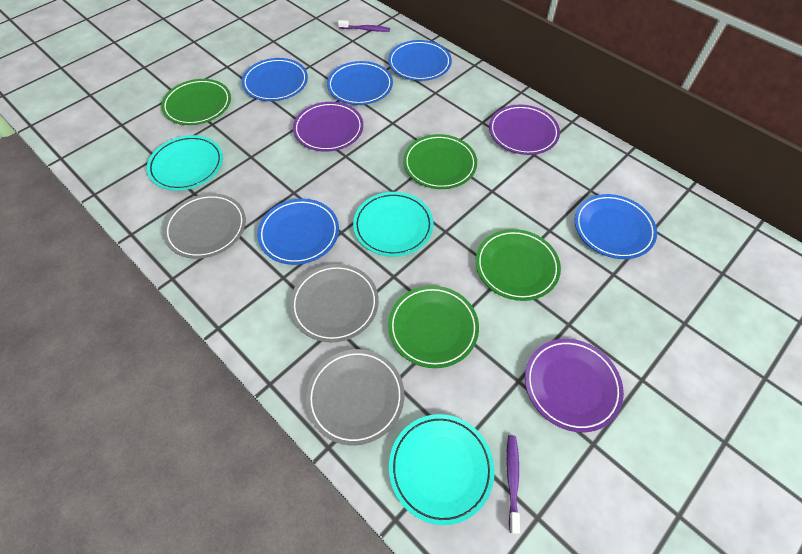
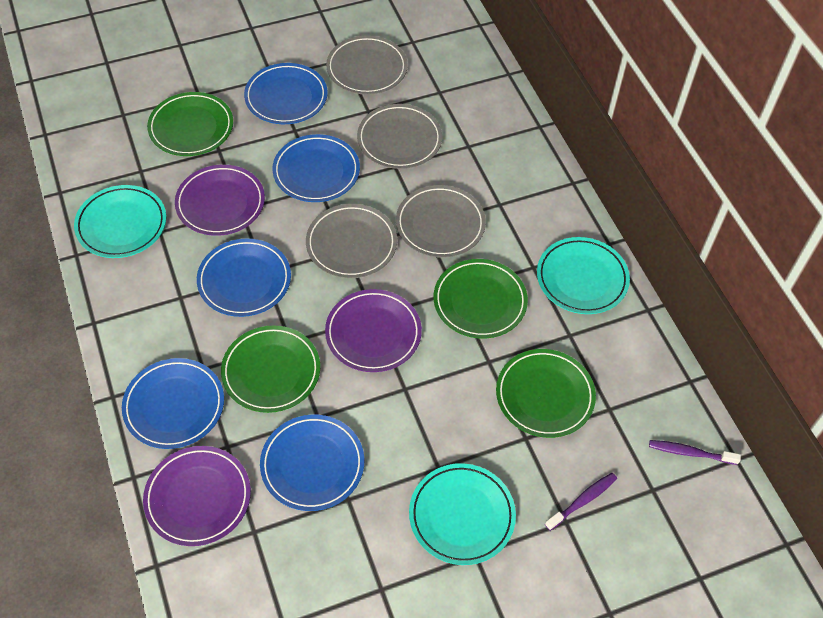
grey plate: 3 -> 4

